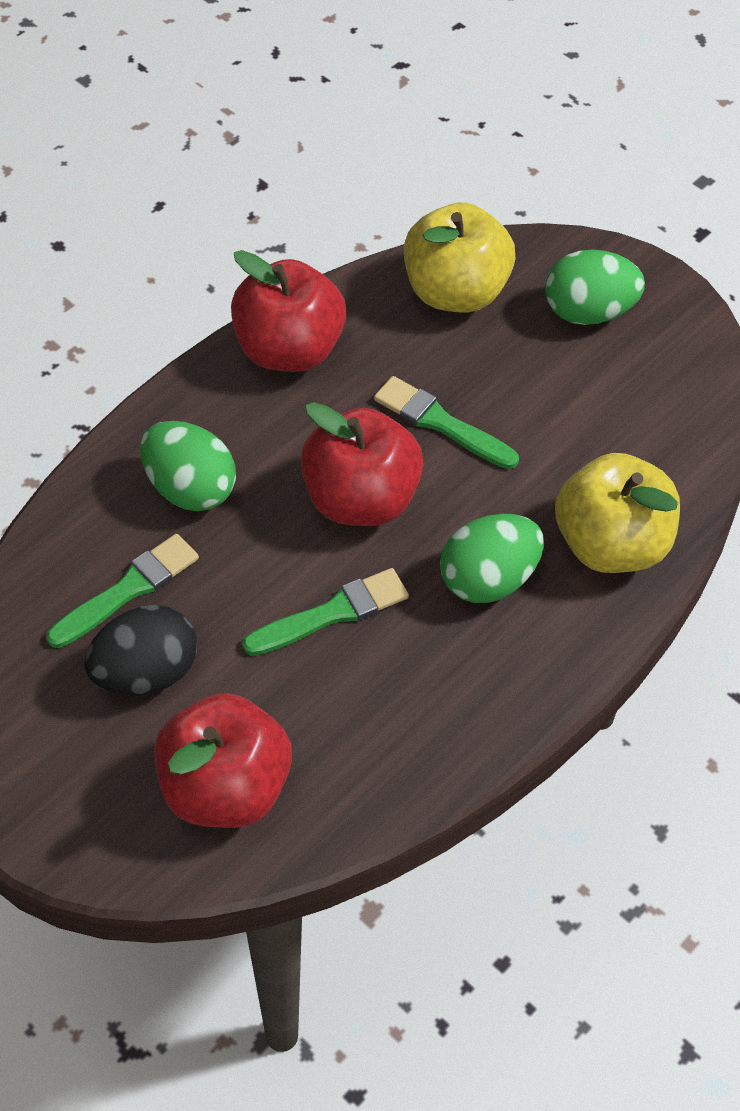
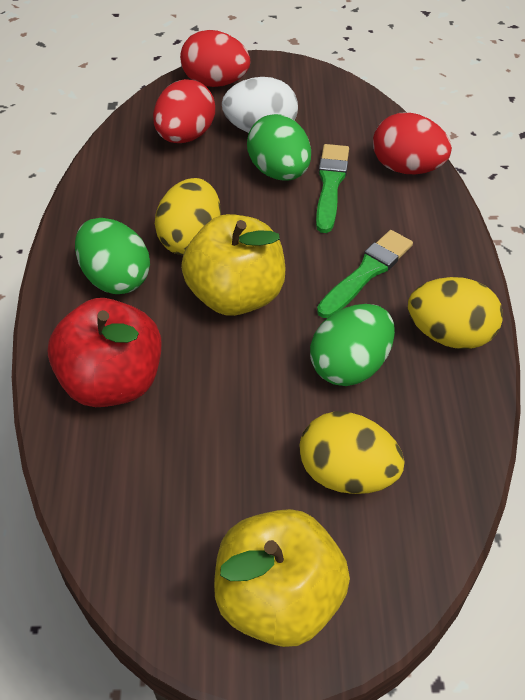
black egg: 1 -> 0
green brush: 3 -> 2
red apple: 3 -> 1
red egg: 0 -> 3
white egg: 0 -> 1
yellow egg: 0 -> 3

